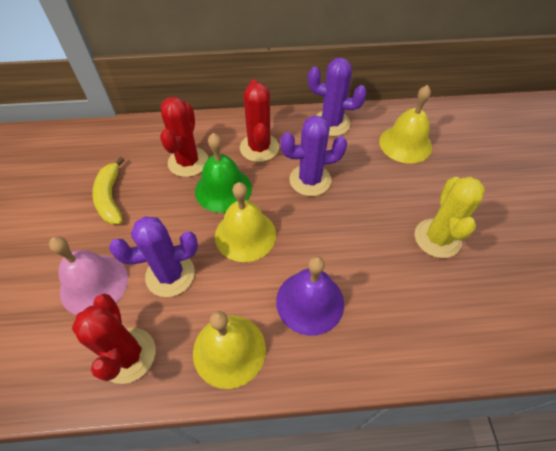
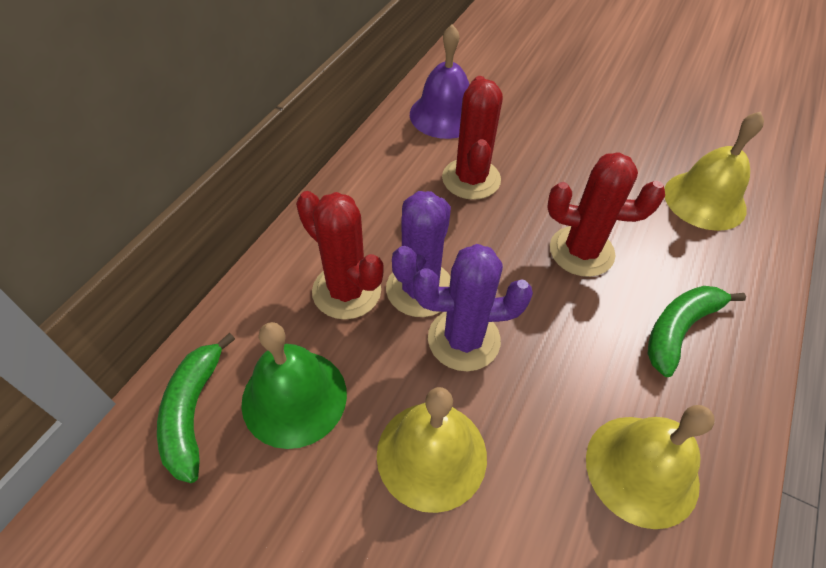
green banana: 0 -> 2
pink bell: 1 -> 0
purple cactus: 3 -> 2
yellow banana: 1 -> 0
yellow cactus: 1 -> 0

